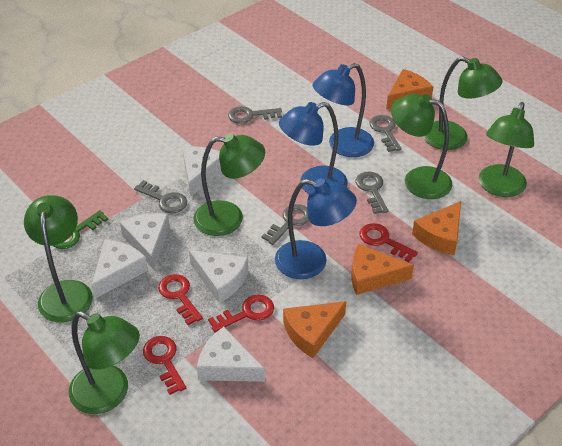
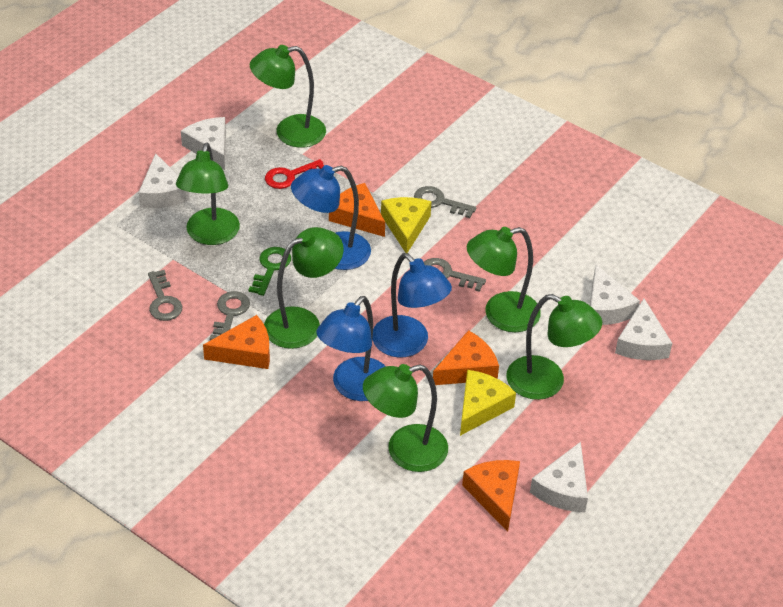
grey key: 5 -> 4
red key: 4 -> 1
yellow cheese: 0 -> 2

